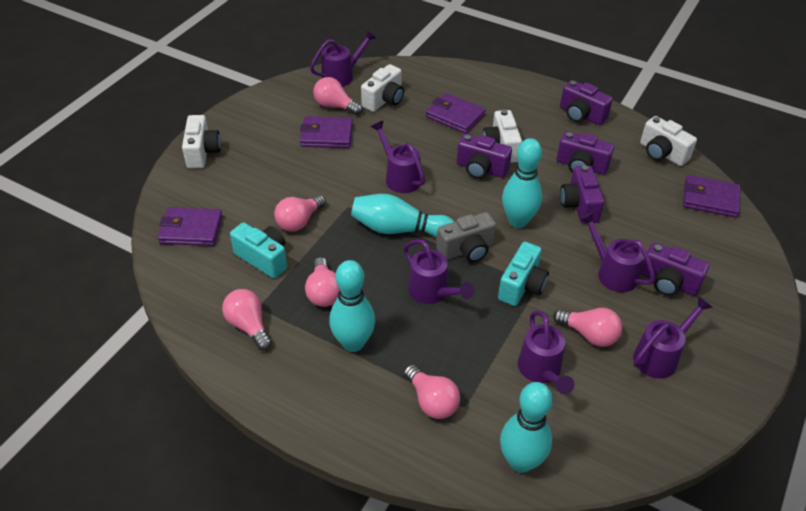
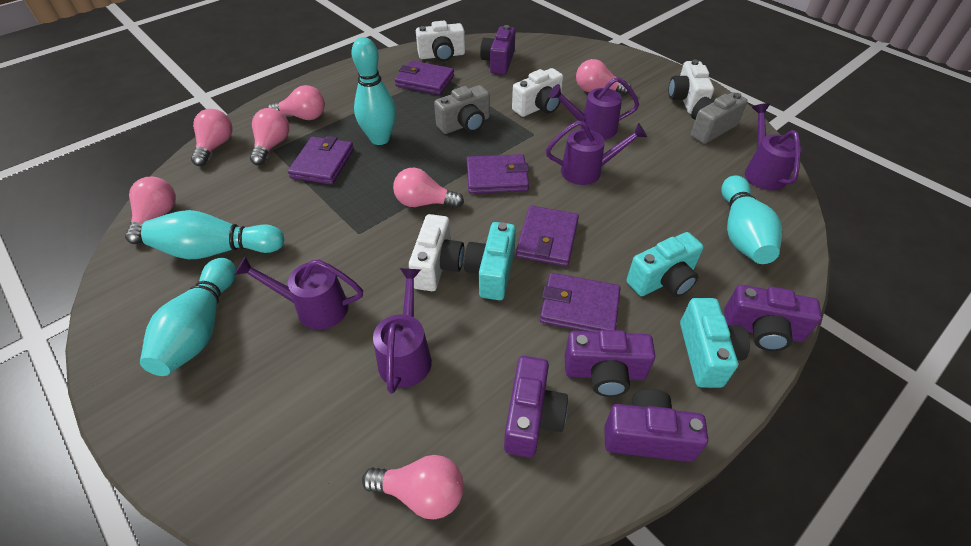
grey camera: 1 -> 2
pink light bulb: 6 -> 7
purple wallet: 4 -> 5
purple watering can: 6 -> 5
turquoise camera: 2 -> 3

